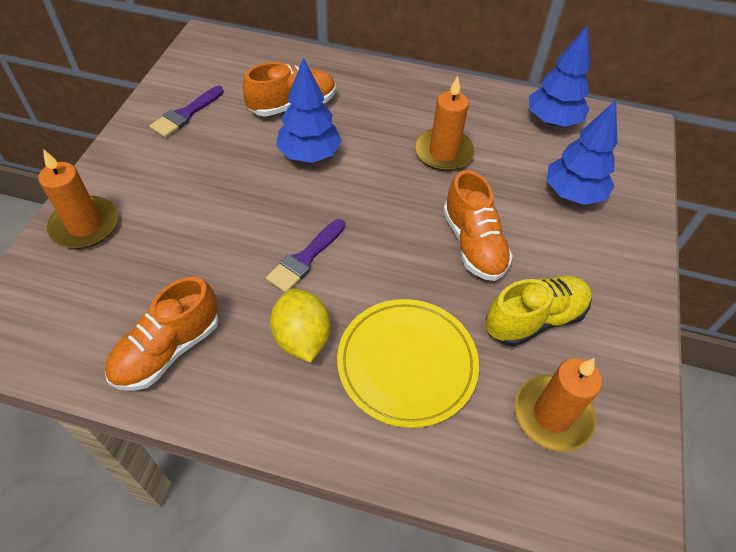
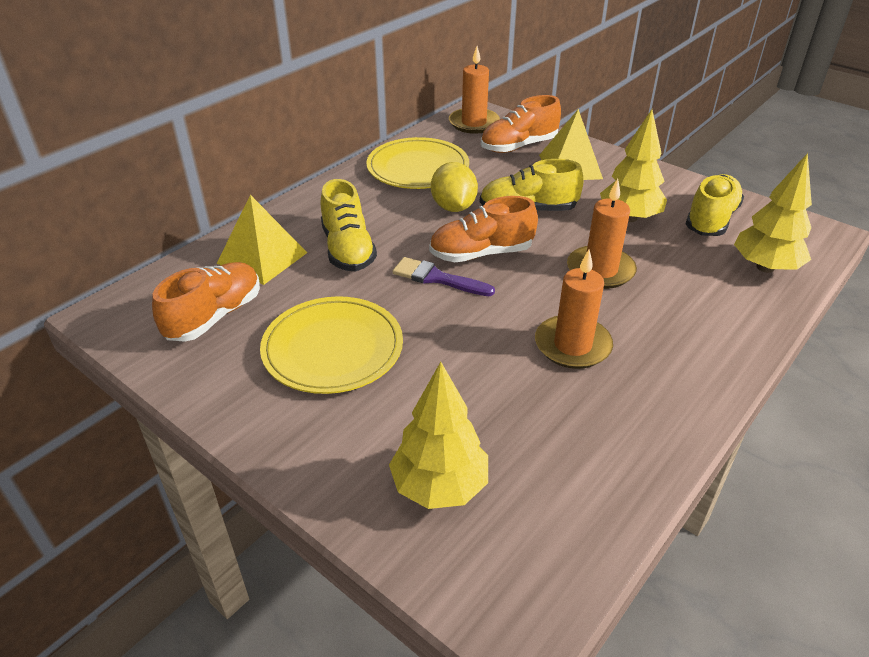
blue tree: 3 -> 0
purple brush: 2 -> 1
yellow plate: 1 -> 2
yellow pyramid: 0 -> 2
yellow shoe: 1 -> 3
yellow tree: 0 -> 3

